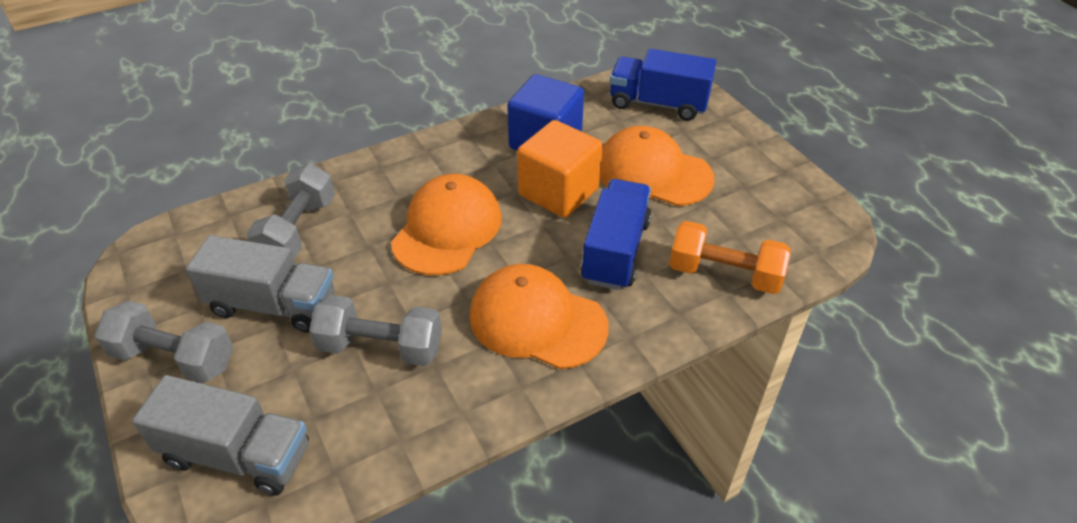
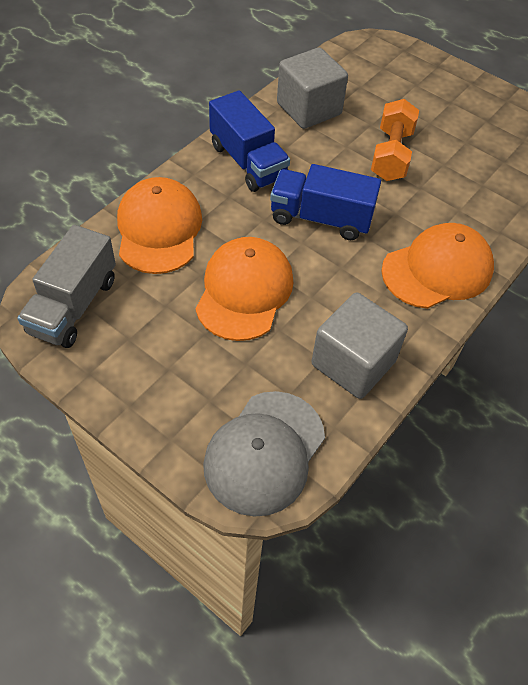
blue cube: 1 -> 0
grey cap: 0 -> 1
grey cube: 0 -> 2
grey dumbbell: 3 -> 0
grey truck: 2 -> 1
orange cube: 1 -> 0

